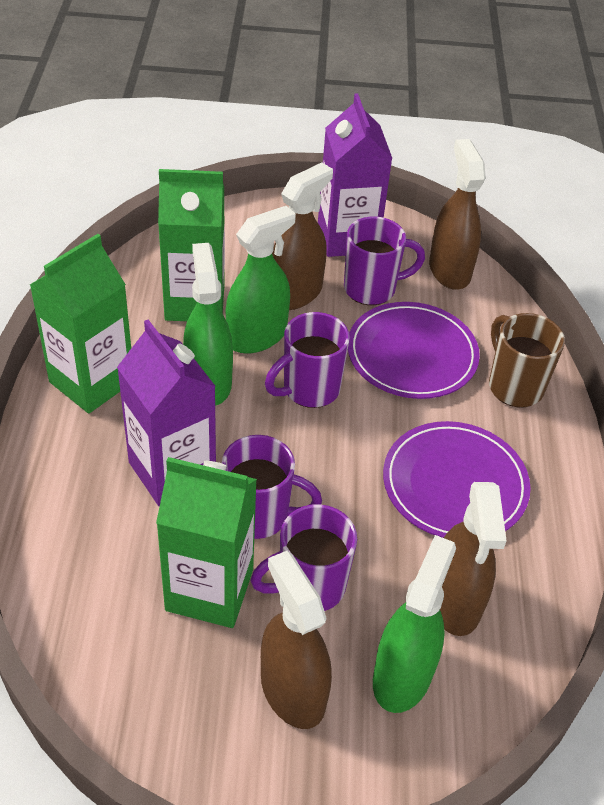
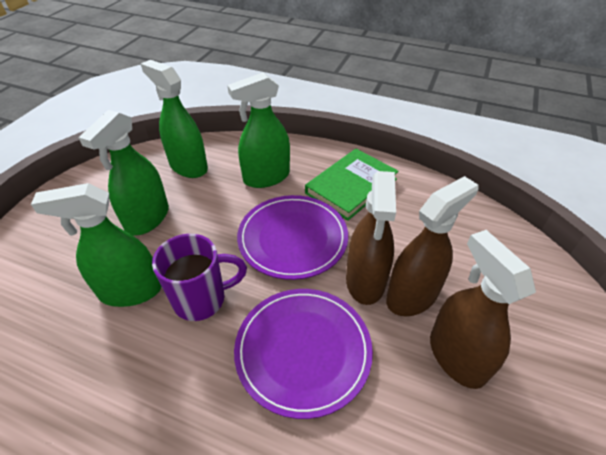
brown mug: 1 -> 0
brown spray bottle: 4 -> 3
green book: 0 -> 1
green carton: 3 -> 0
green spray bottle: 3 -> 4
purple carton: 2 -> 0
purple mug: 4 -> 1

